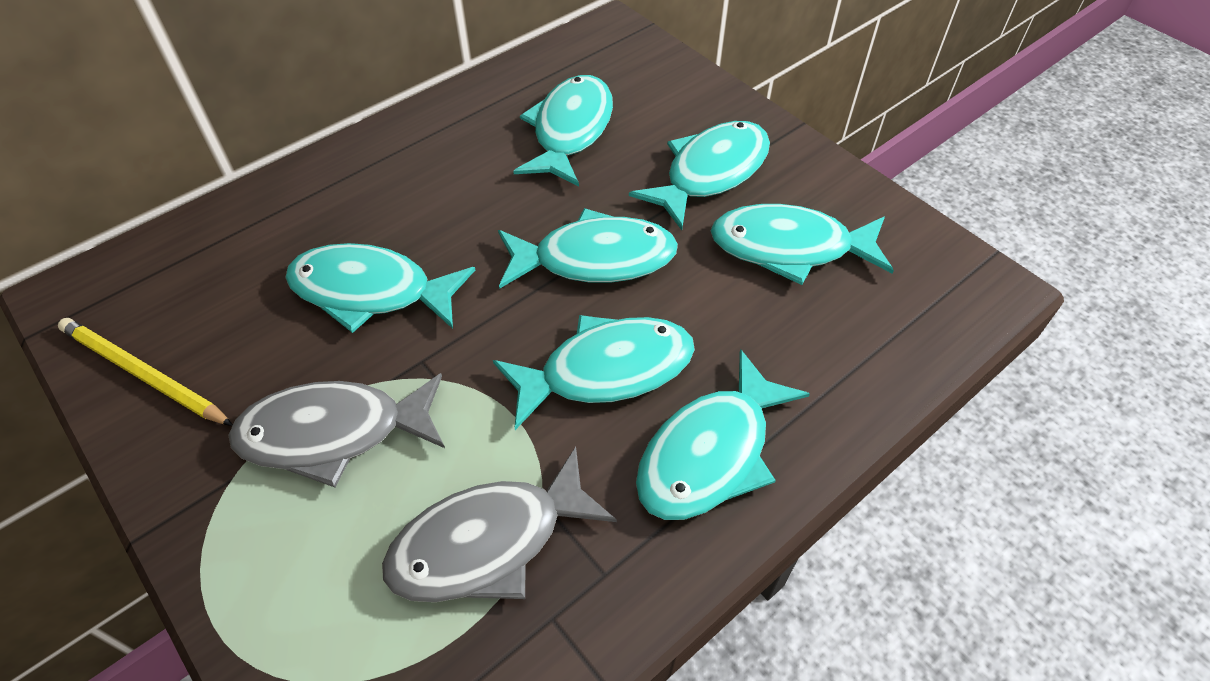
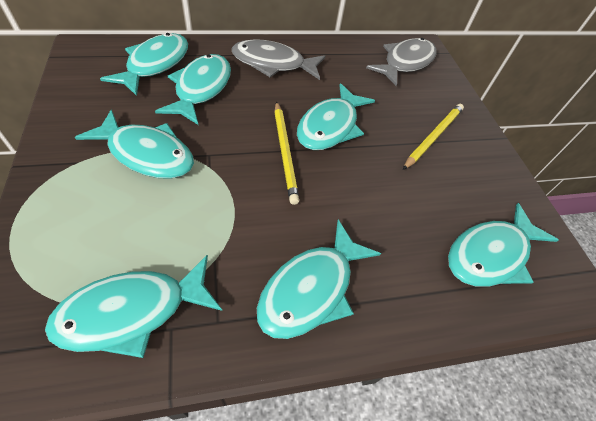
yellow pencil: 1 -> 2

